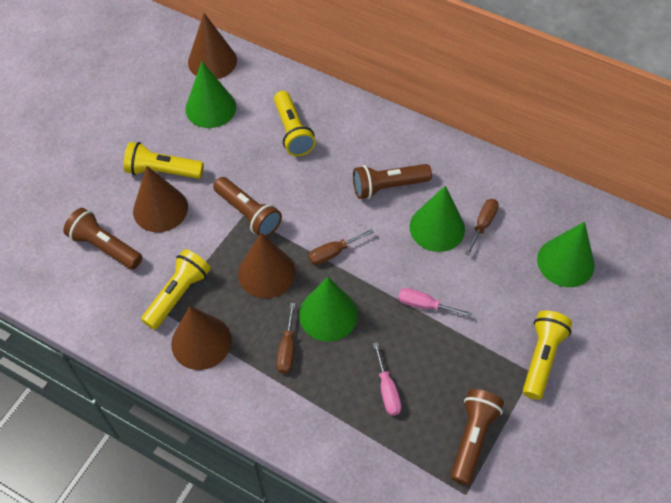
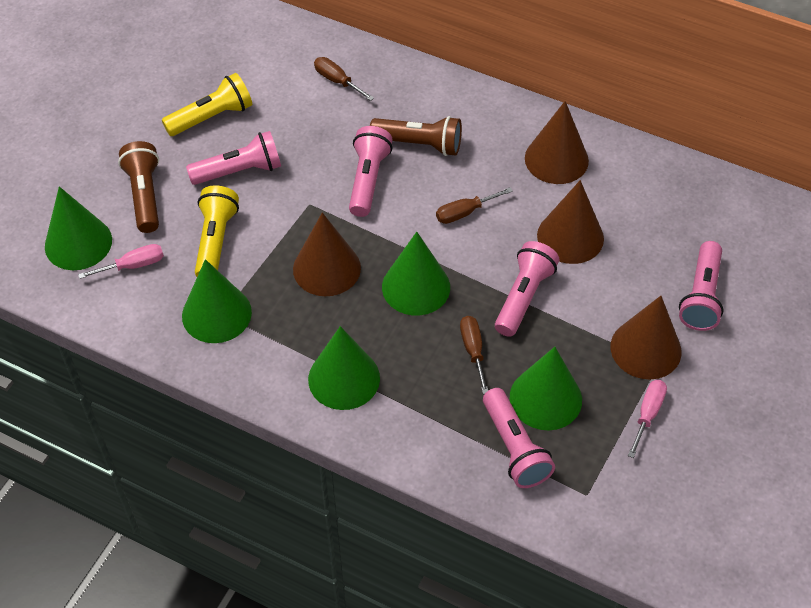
brown flashlight: 4 -> 2
green cone: 4 -> 5
pink flashlight: 0 -> 5
yellow flashlight: 4 -> 2

